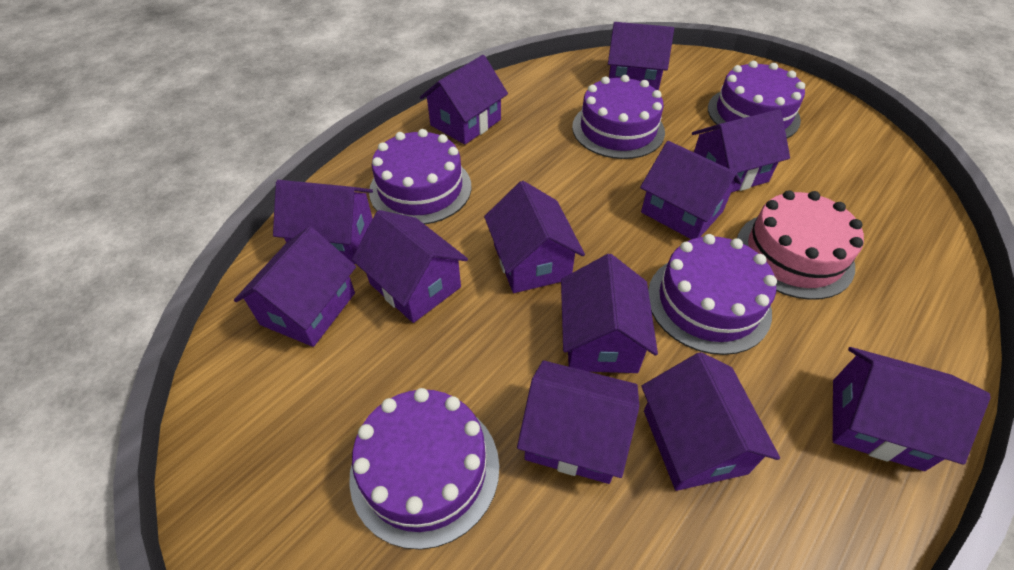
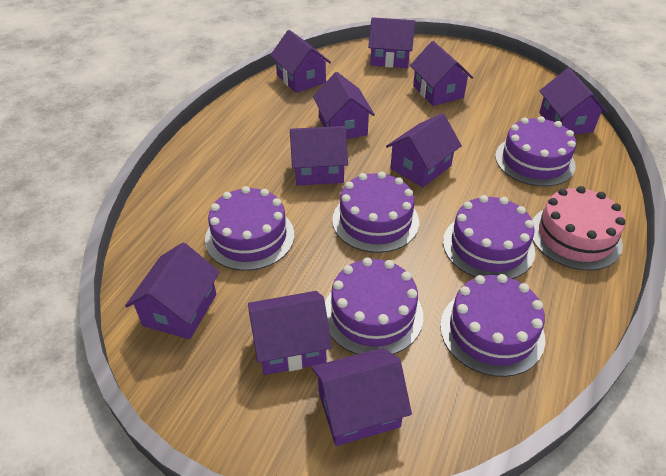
purple cake: 5 -> 6
purple house: 12 -> 10

